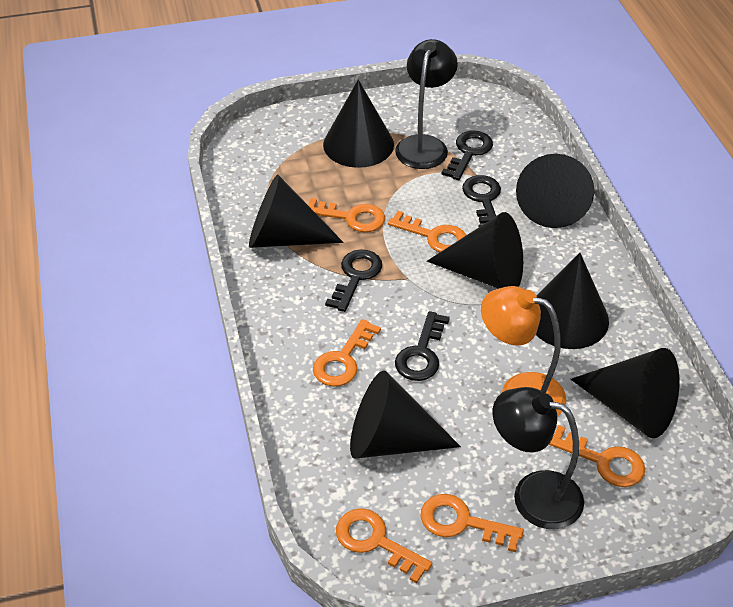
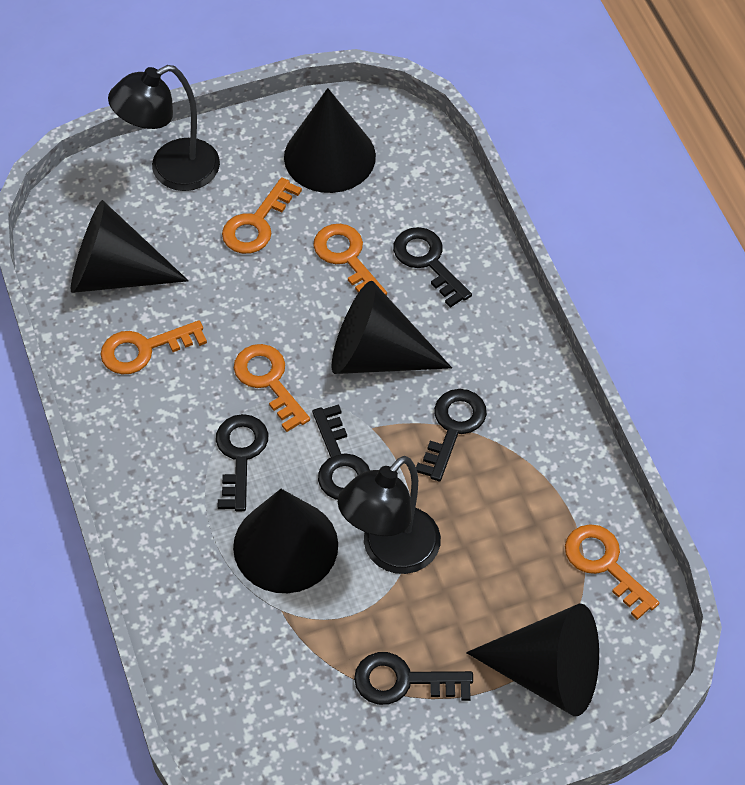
black cone: 7 -> 5
black key: 4 -> 5
orange key: 6 -> 5
orange lamp: 1 -> 0

